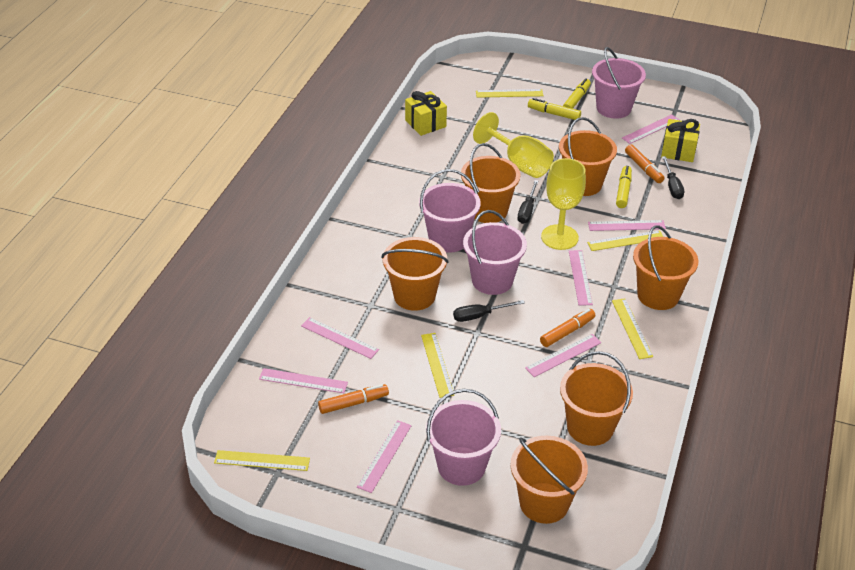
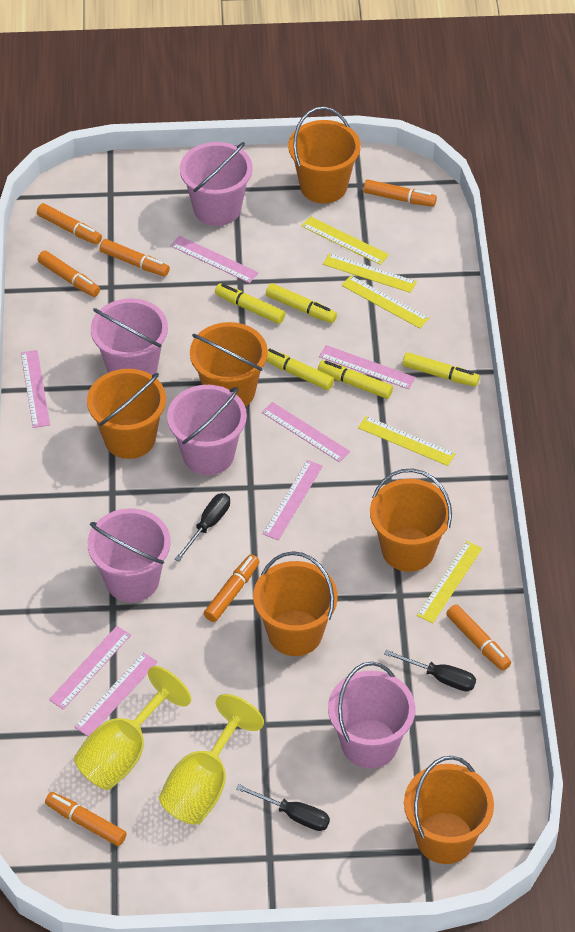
orange marker: 3 -> 7
pink bucket: 4 -> 5
yellow gift: 2 -> 0
yellow marker: 3 -> 5

